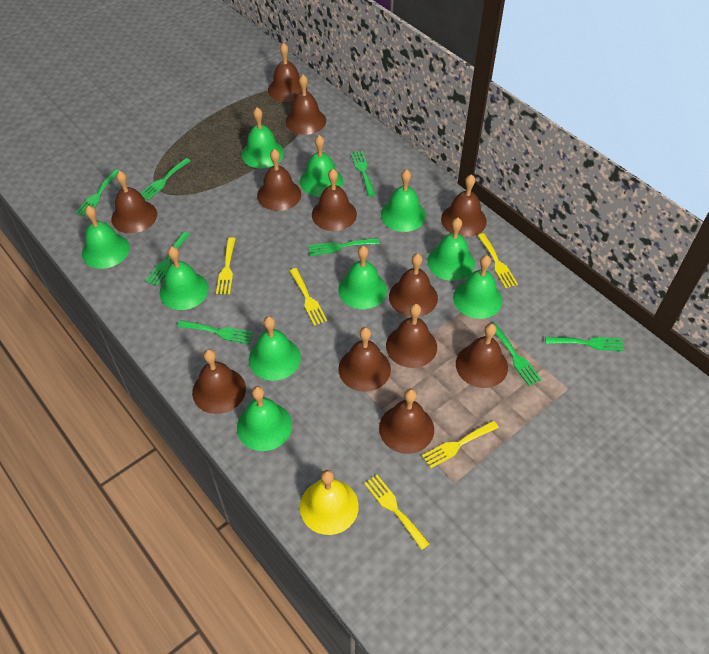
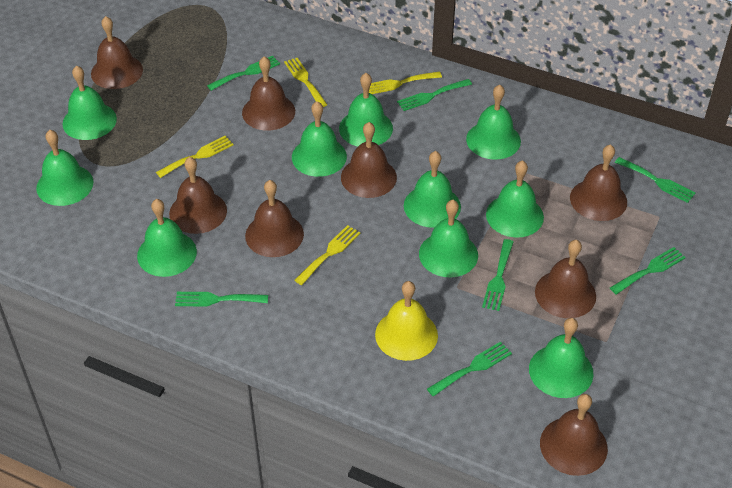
brown bell: 12 -> 8
green fork: 8 -> 7
yellow fork: 5 -> 4

